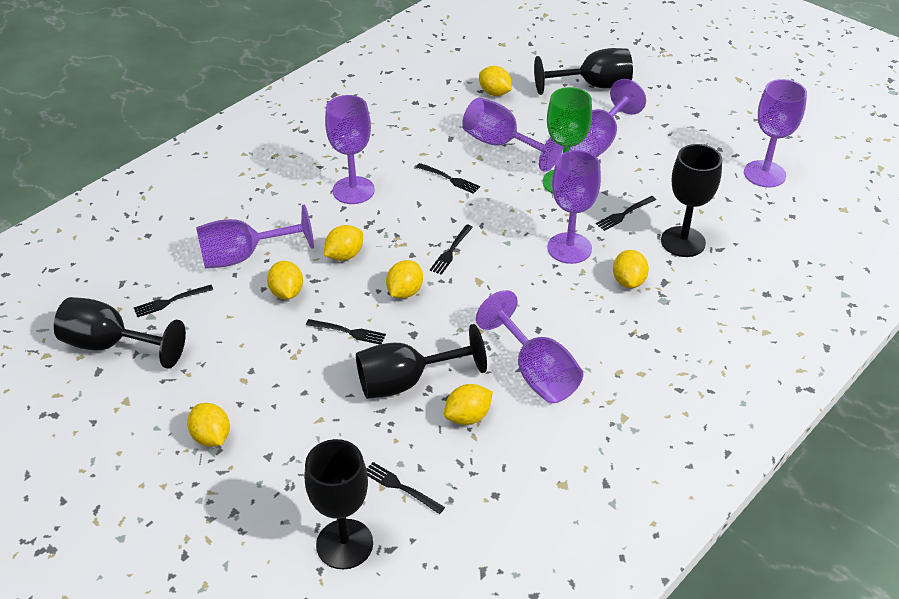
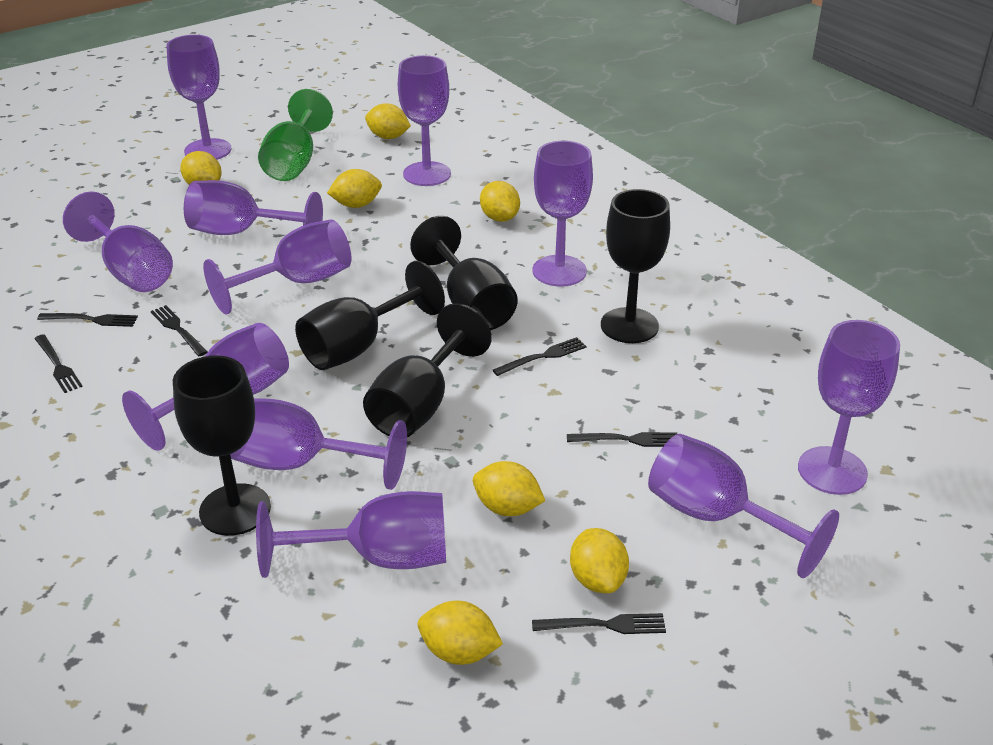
purple goblet: 7 -> 11

